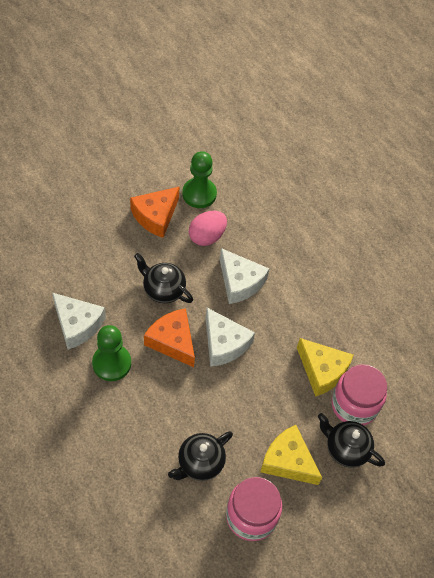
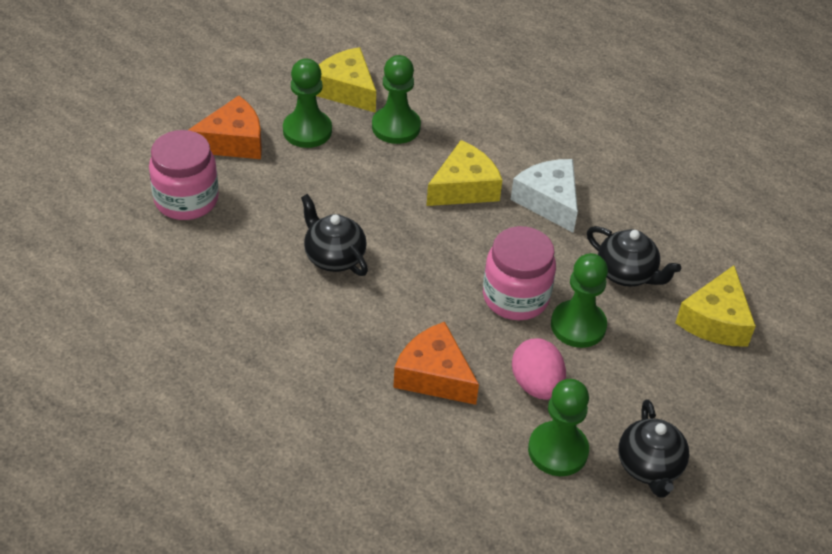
green pawn: 2 -> 4
white cheese: 3 -> 1
yellow cheese: 2 -> 3

